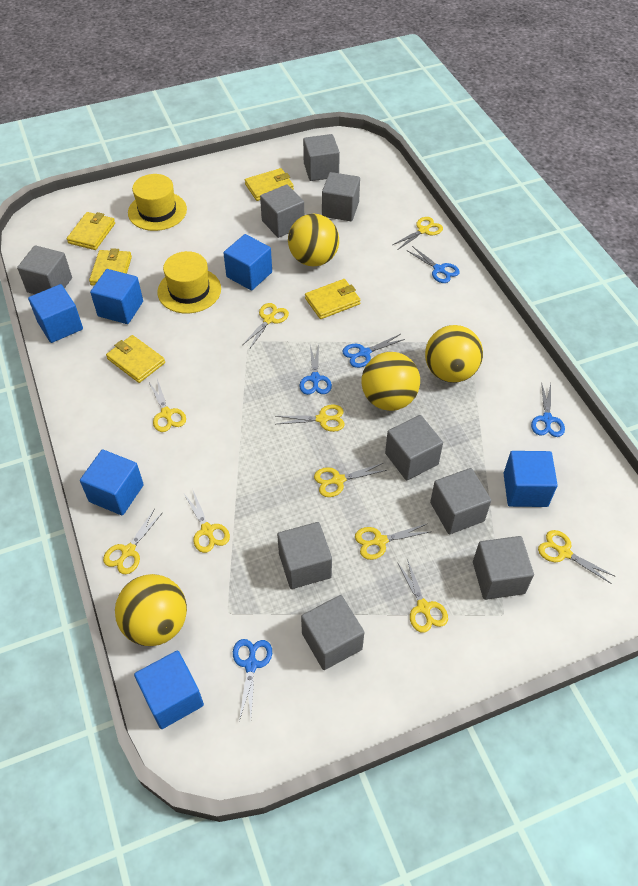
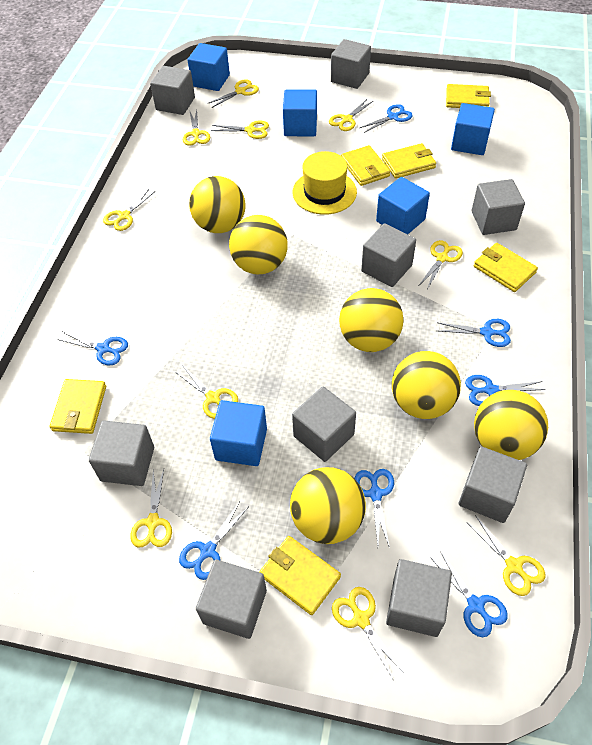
blue cube: 6 -> 5
blue scissors: 5 -> 7
yellow ball: 4 -> 6
yellow hat: 2 -> 1
yellow wallet: 5 -> 6

